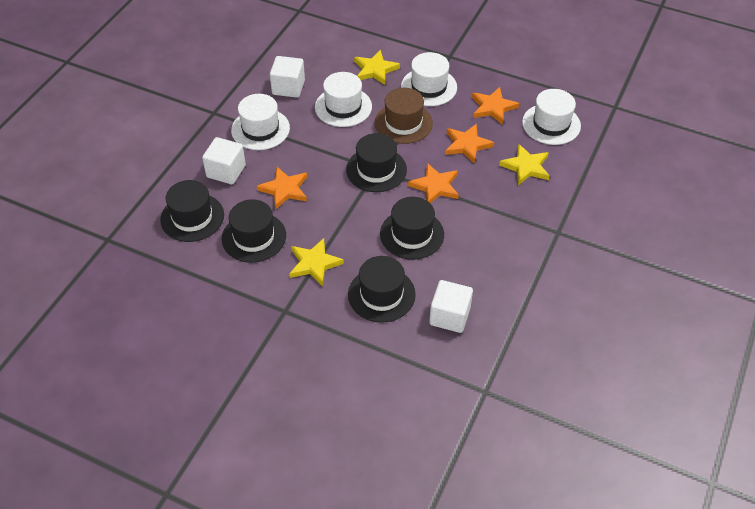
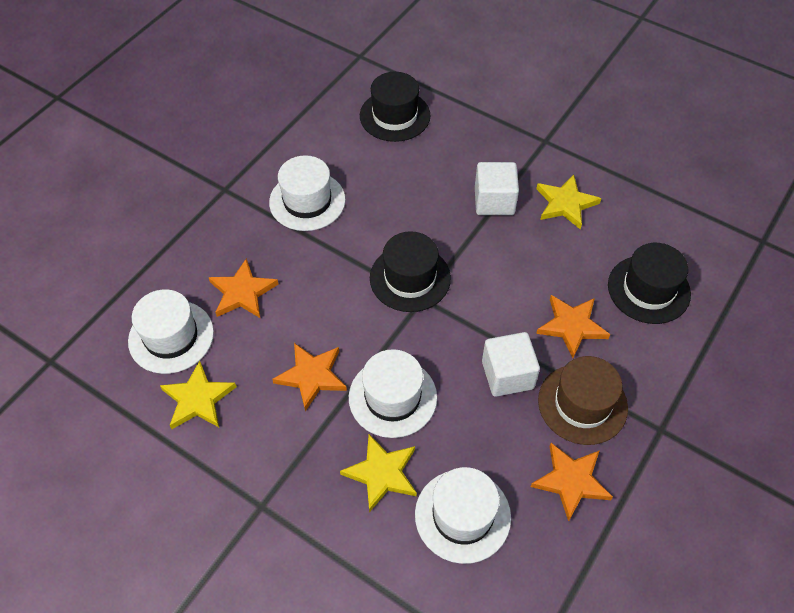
black hat: 5 -> 3
white cube: 3 -> 2

